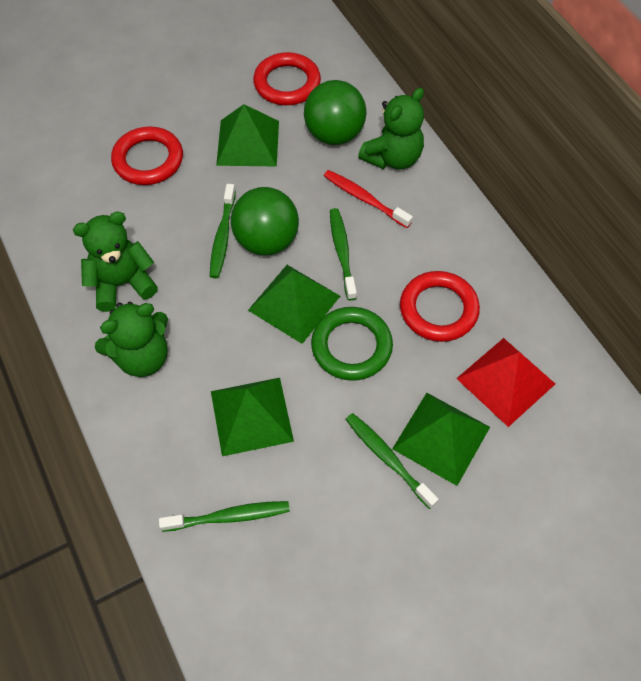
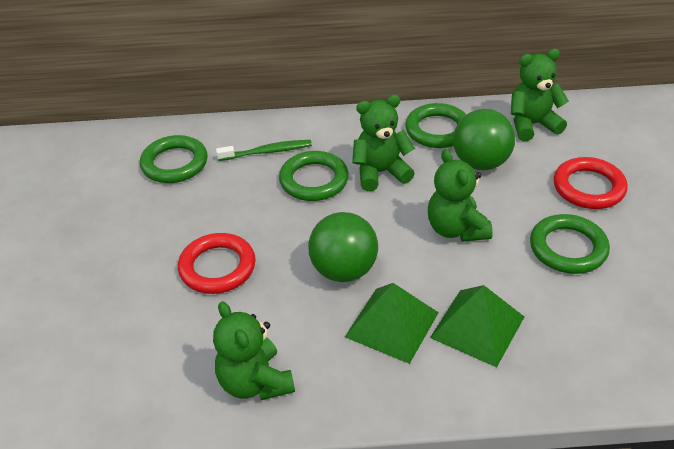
green pyramid: 4 -> 2
green ring: 1 -> 4
green teddy bear: 3 -> 4
green toothbrush: 4 -> 1
red pyramid: 1 -> 0
red ring: 3 -> 2
red toothbrush: 1 -> 0

